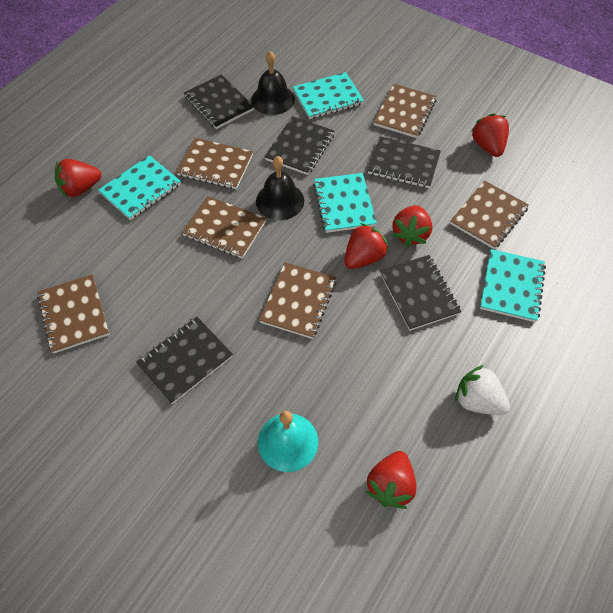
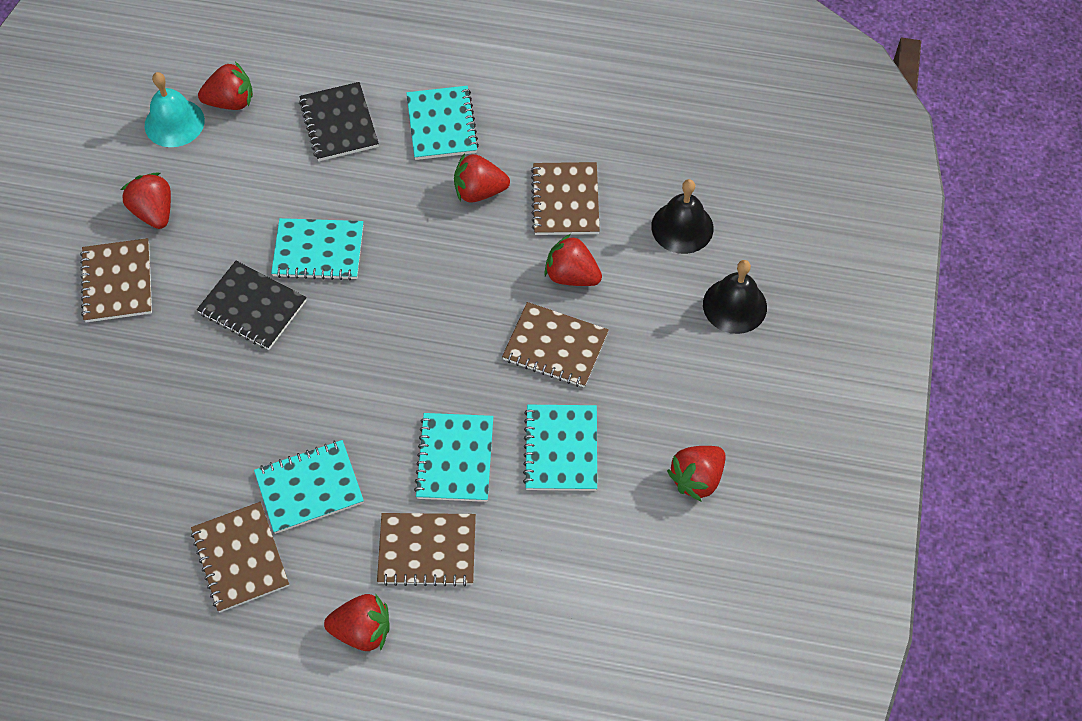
black notebook: 5 -> 2
brown notebook: 6 -> 5
red strawberry: 5 -> 6
turquoise notebook: 4 -> 5
white strawberry: 1 -> 0

